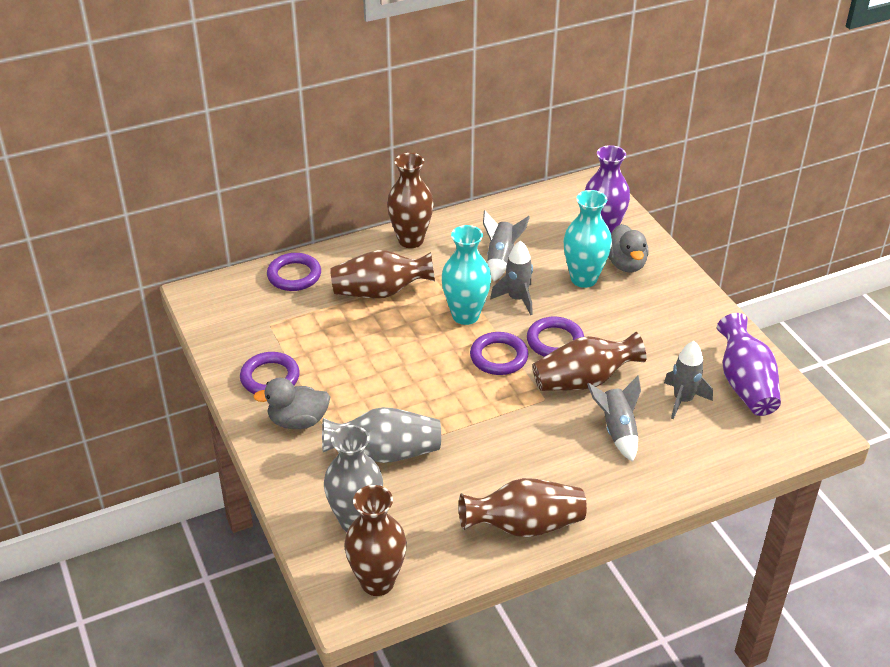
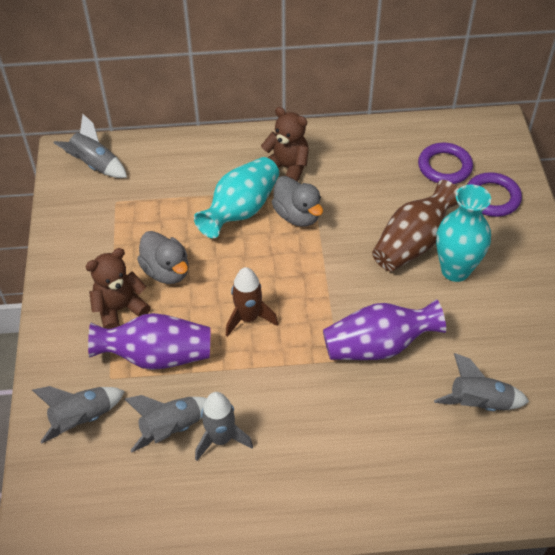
brown rocket: 0 -> 1
brown teddy bear: 0 -> 2
brown vase: 5 -> 1
grey rocket: 4 -> 5
grey vase: 2 -> 0
purple ring: 4 -> 2

